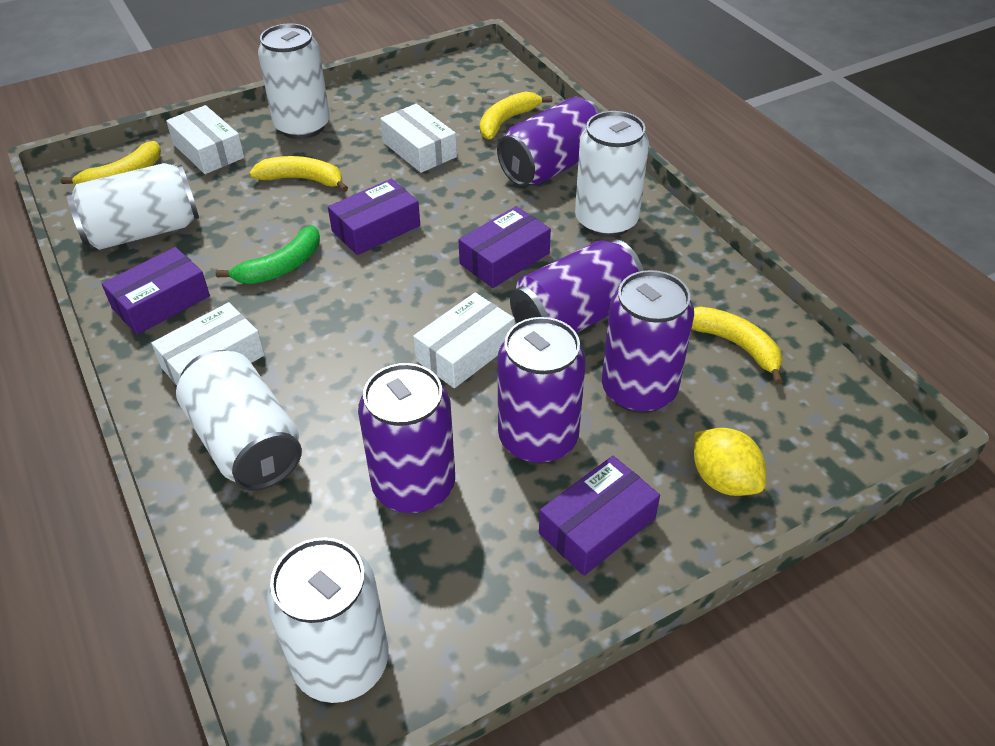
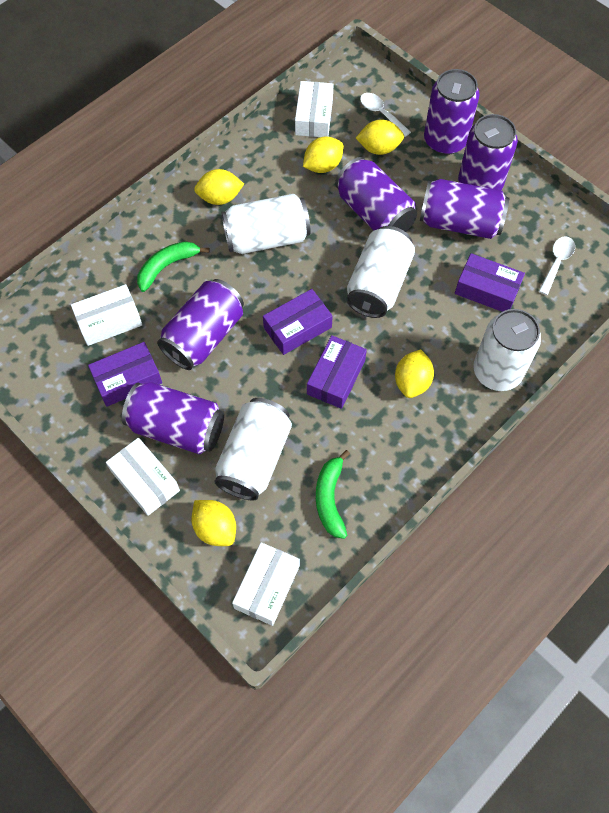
green banana: 1 -> 2
purple can: 5 -> 6
white can: 5 -> 4
white spoon: 0 -> 2
yellow banana: 4 -> 0
yellow lemon: 1 -> 5

